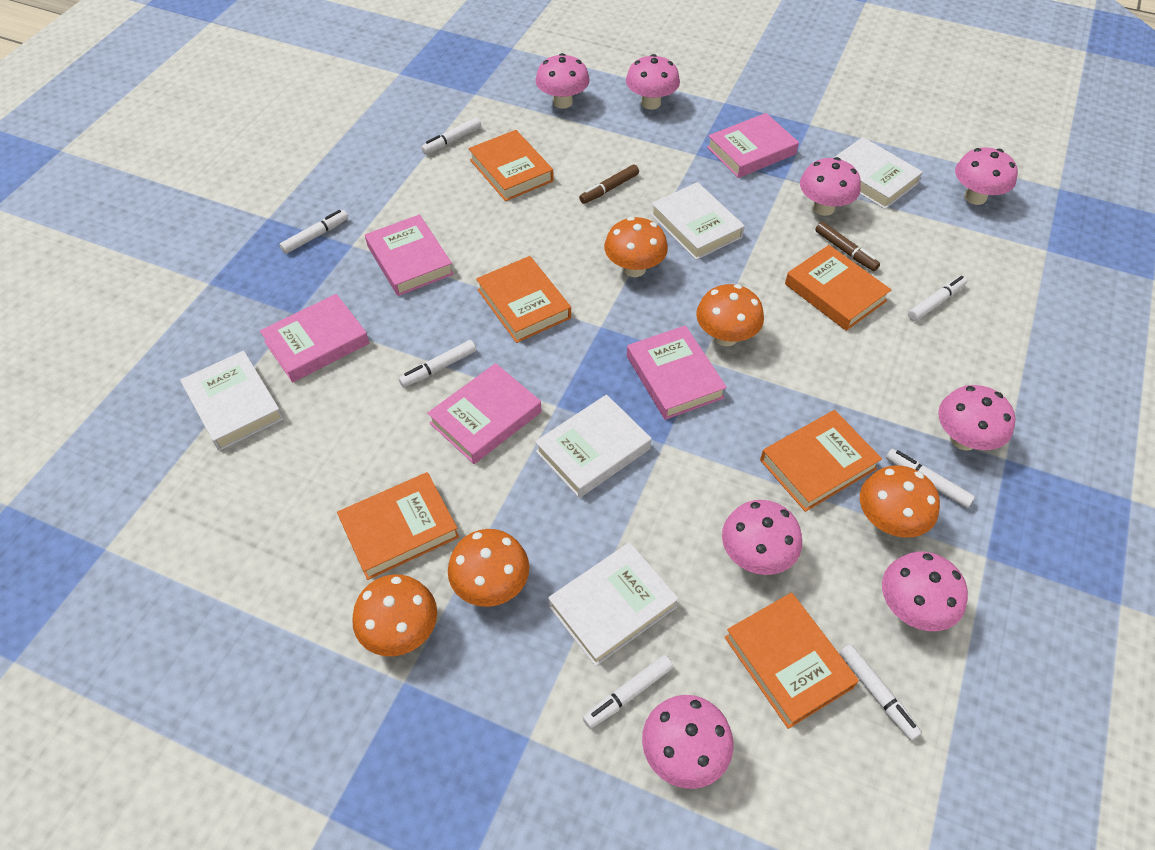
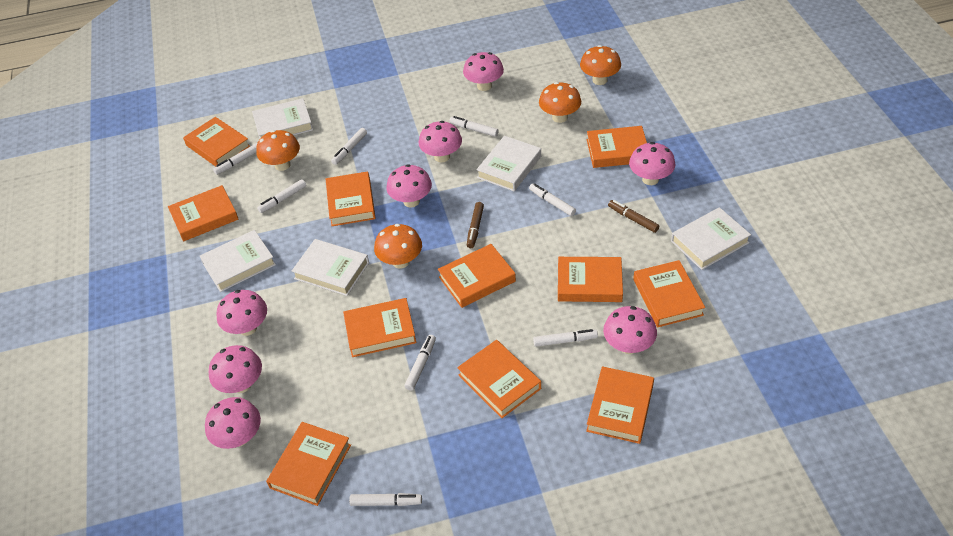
orange book: 6 -> 11
orange mushroom: 5 -> 4
pink book: 5 -> 0
white marker: 7 -> 8

